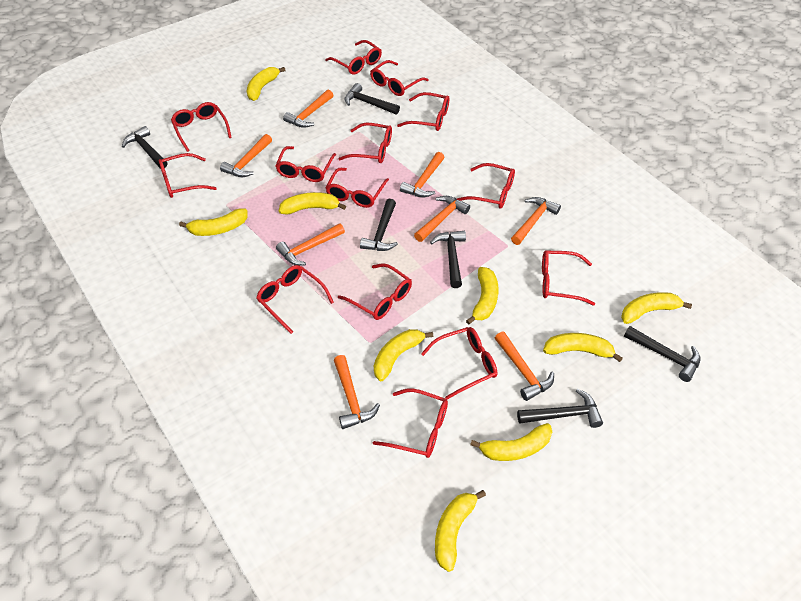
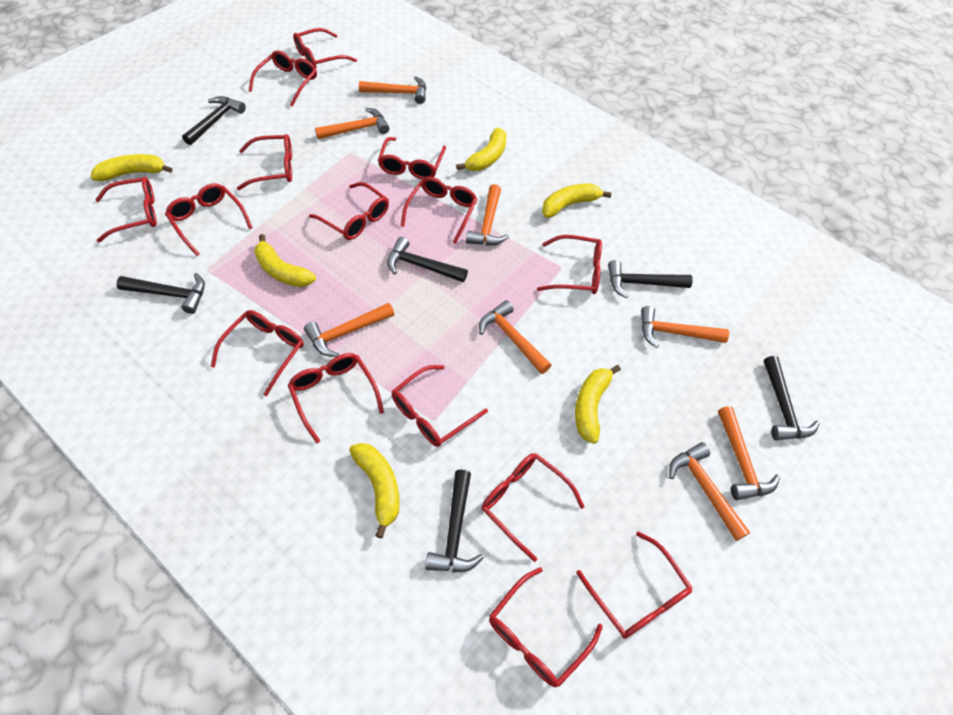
red glasses: 14 -> 15
yellow banana: 9 -> 6

